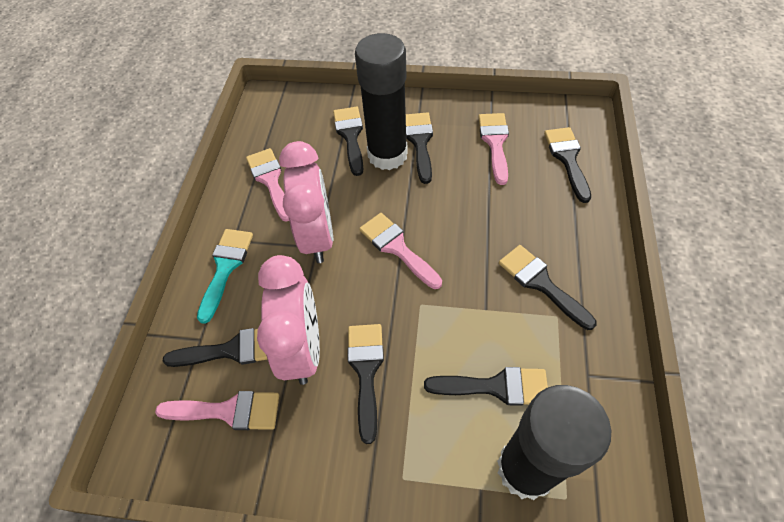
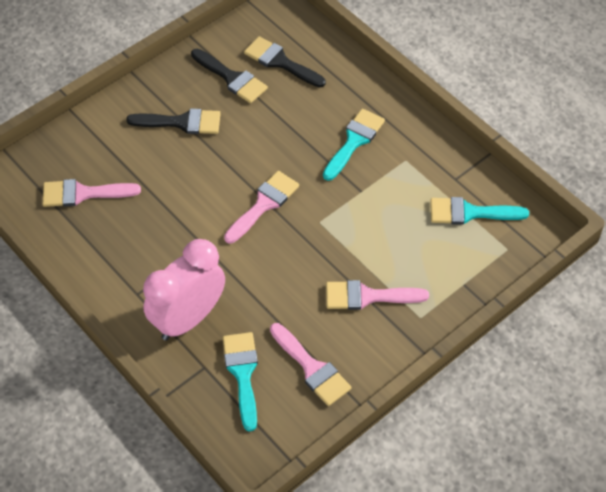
black brush: 7 -> 3
black glue stick: 2 -> 0
pink clock: 2 -> 1
turquoise brush: 1 -> 3

